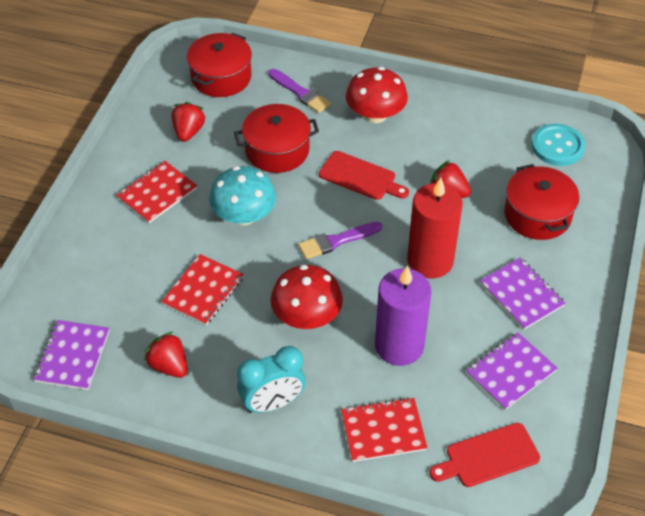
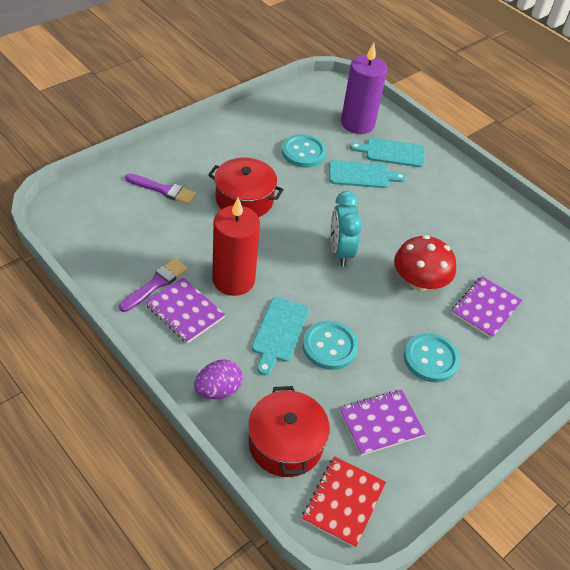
purple egg: 0 -> 1
red cutting board: 2 -> 0
red mushroom: 2 -> 1
red notebook: 3 -> 1
red pot: 3 -> 2
red strawberry: 3 -> 0
turquoise button: 1 -> 3
turquoise cutting board: 0 -> 3
turquoise mushroom: 1 -> 0

